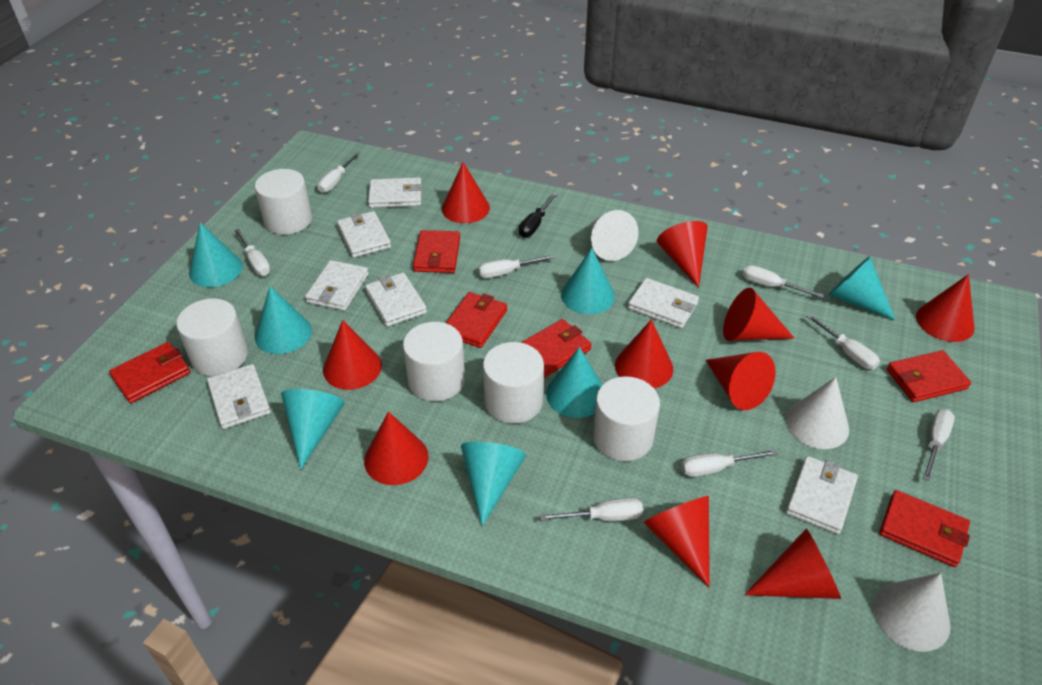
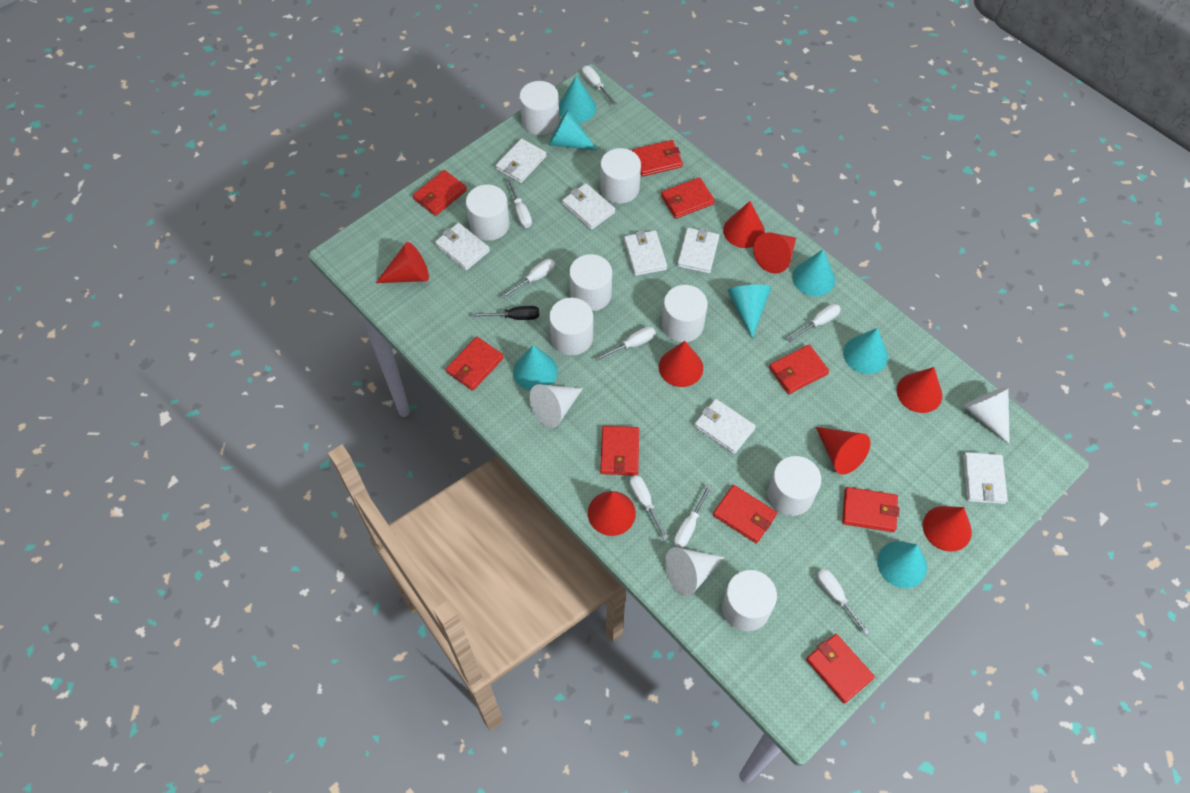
red cone: 10 -> 8
red wallet: 6 -> 9
white cylinder: 5 -> 8

